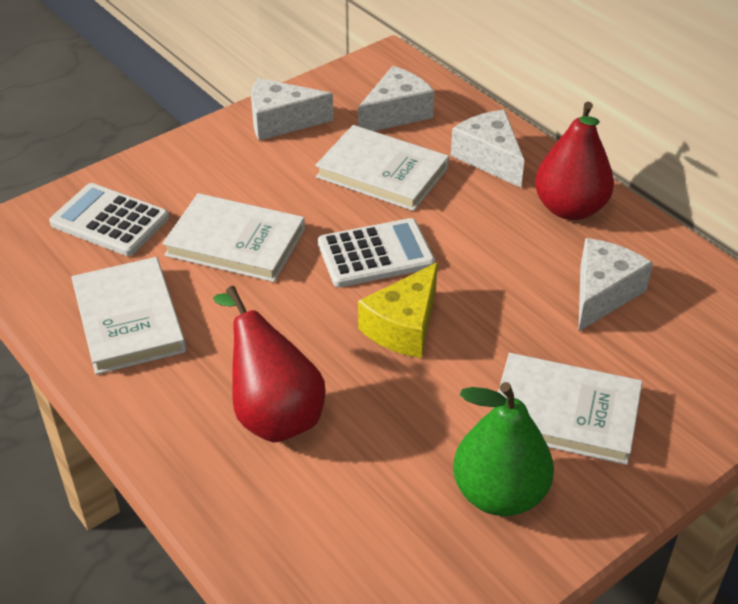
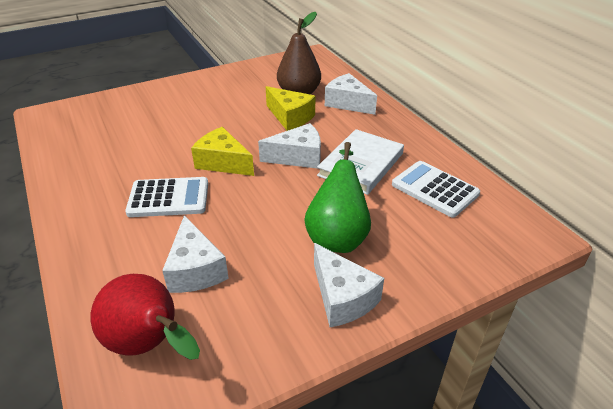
brown pear: 0 -> 1
red pear: 2 -> 1
white book: 4 -> 1
yellow cheese: 1 -> 2

